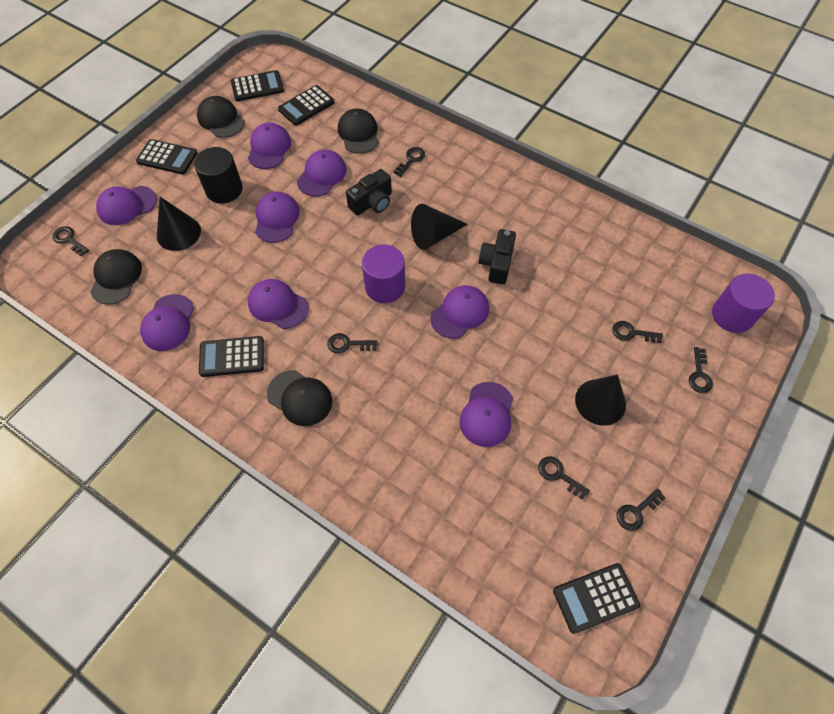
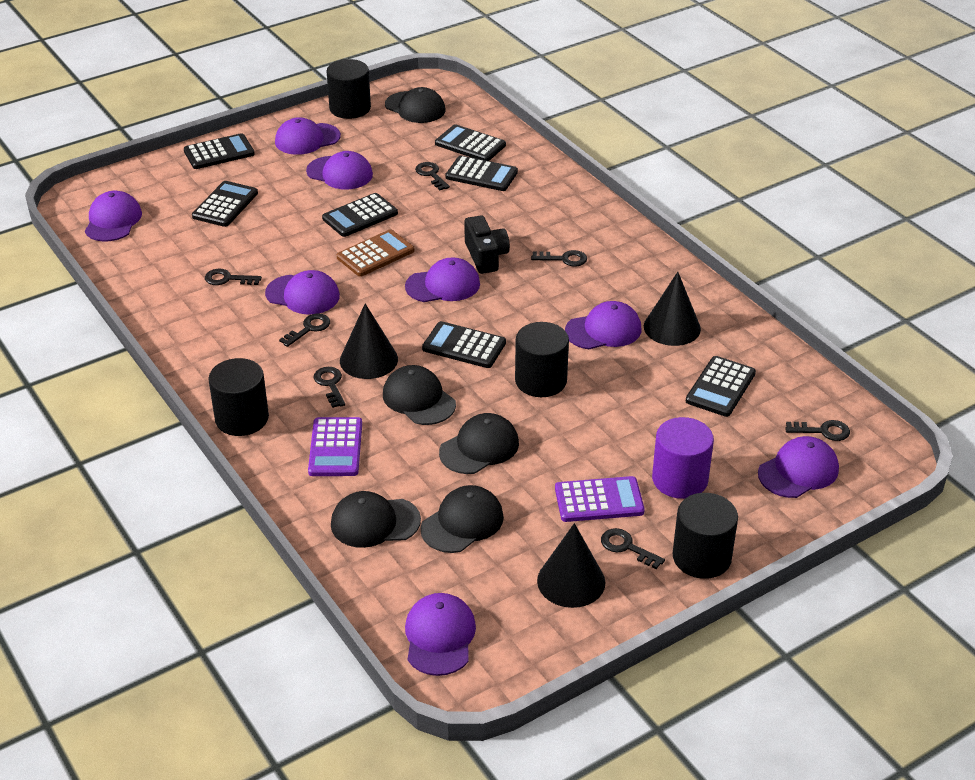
black calculator: 5 -> 7
black camera: 2 -> 1
black cap: 4 -> 5
black cylinder: 1 -> 4
brown calculator: 0 -> 1
purple calculator: 0 -> 2
purple cylinder: 2 -> 1

